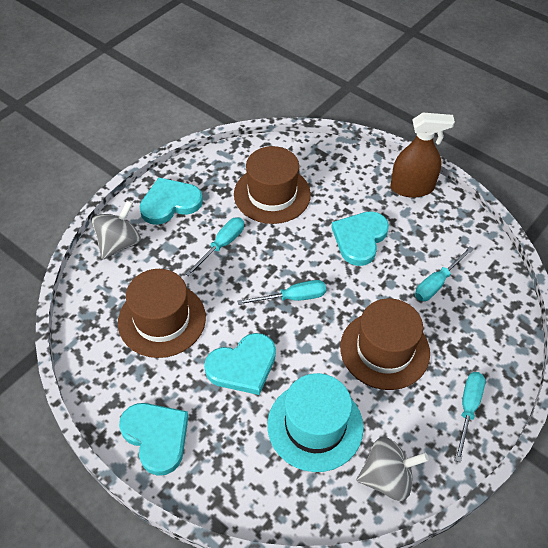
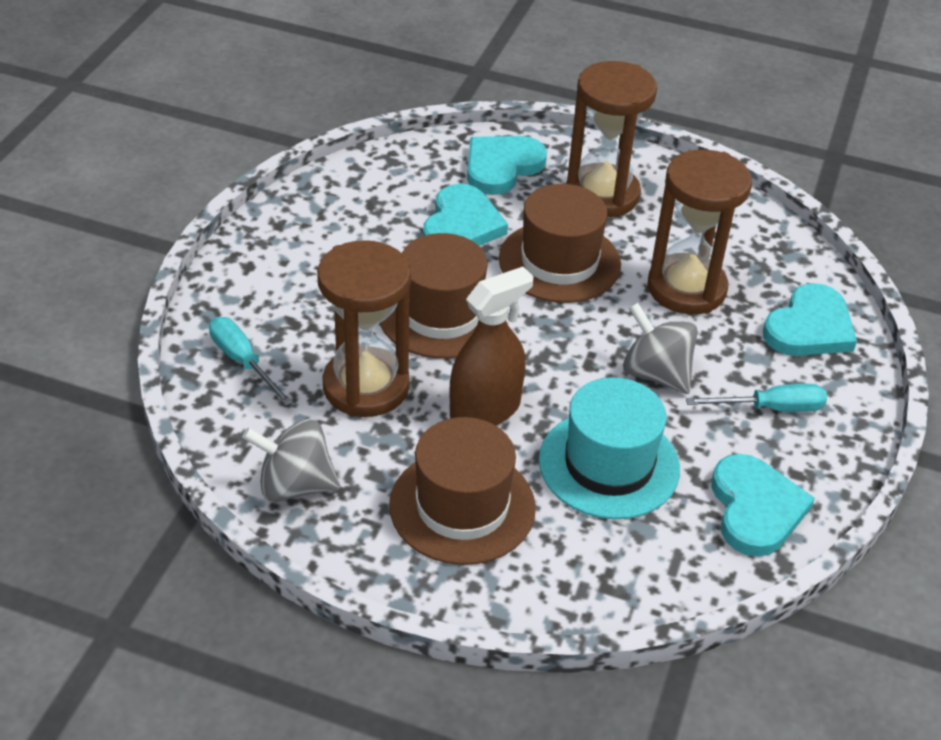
brown hourglass: 0 -> 3
turquoise screwdriver: 4 -> 2

